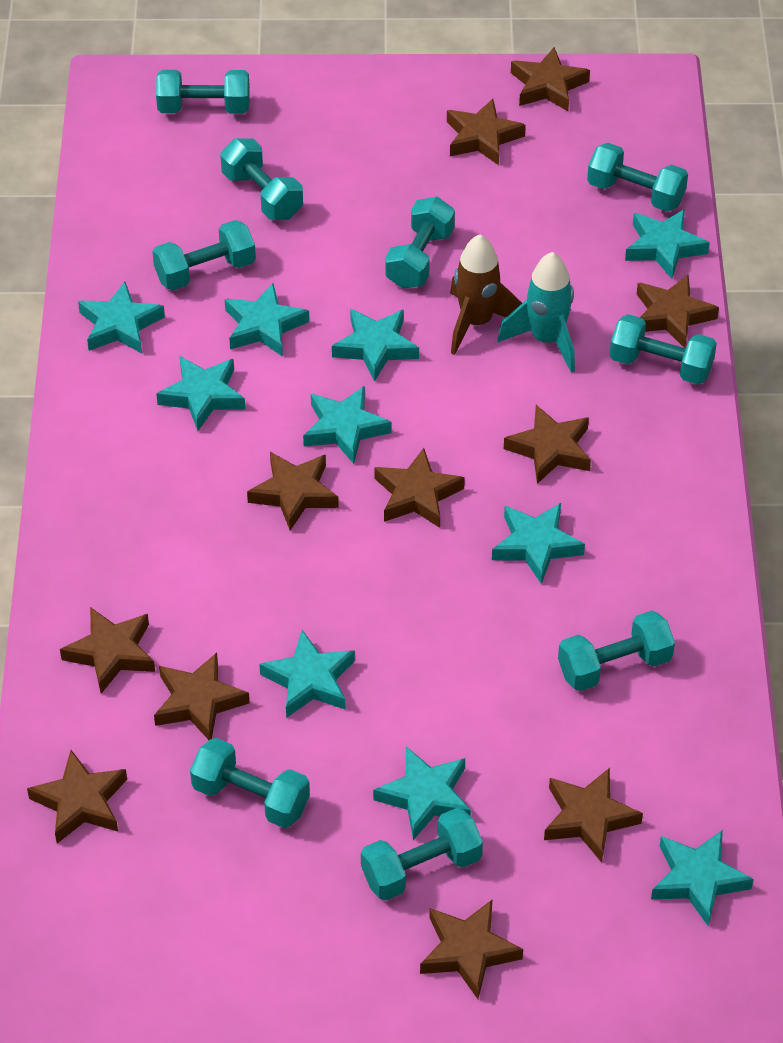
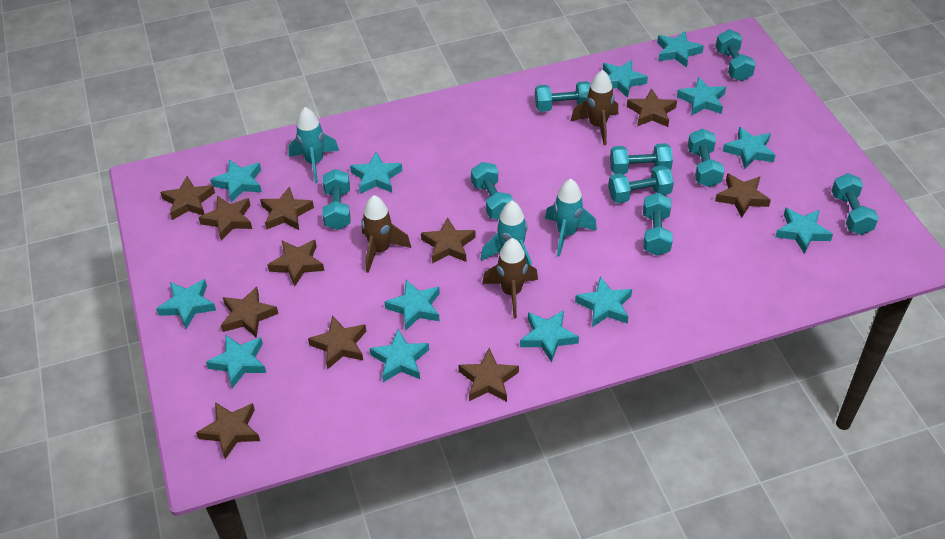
brown rocket: 1 -> 3
turquoise rocket: 1 -> 3
turquoise star: 10 -> 13

